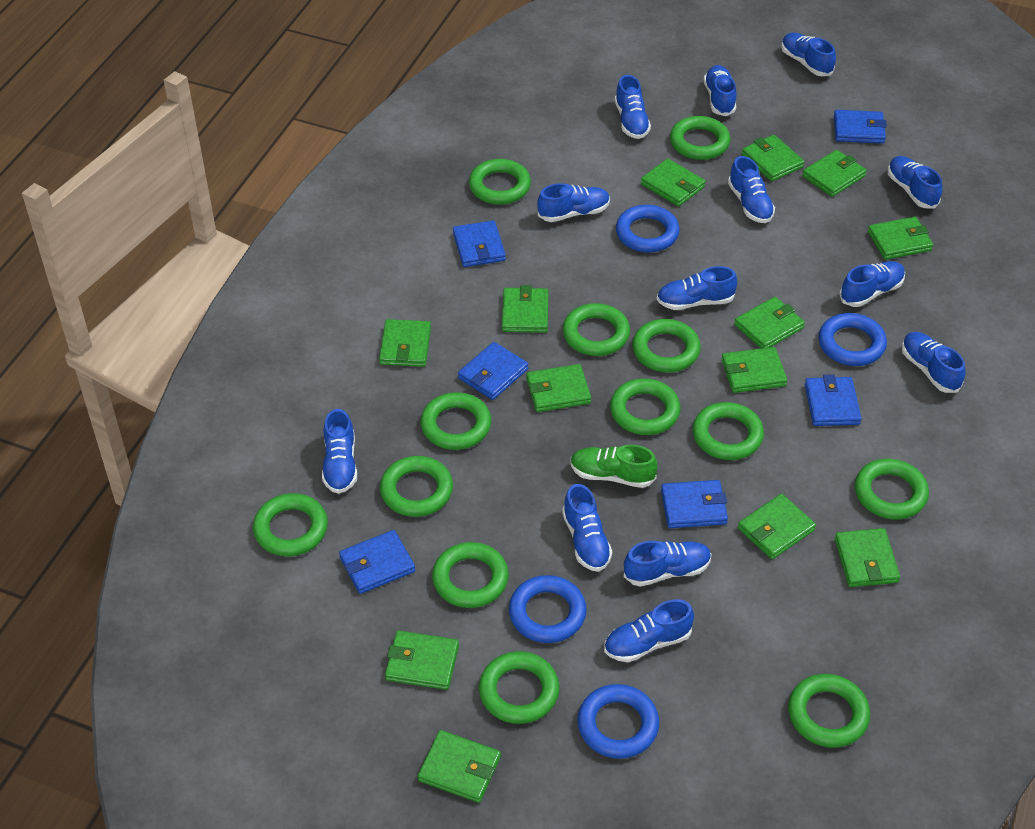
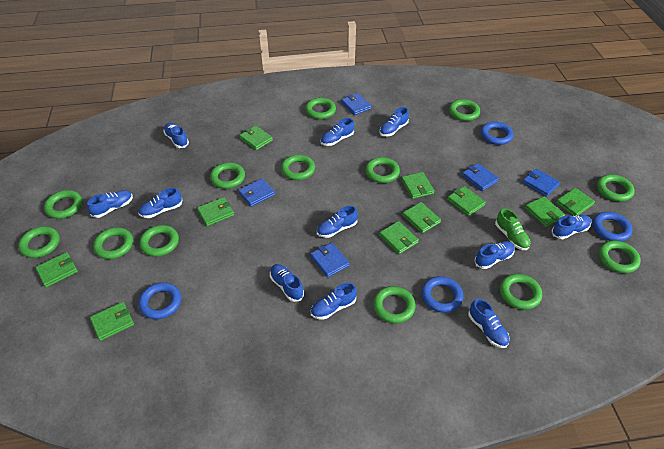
blue shoe: 13 -> 11
blue wallet: 6 -> 5
green wallet: 13 -> 10

